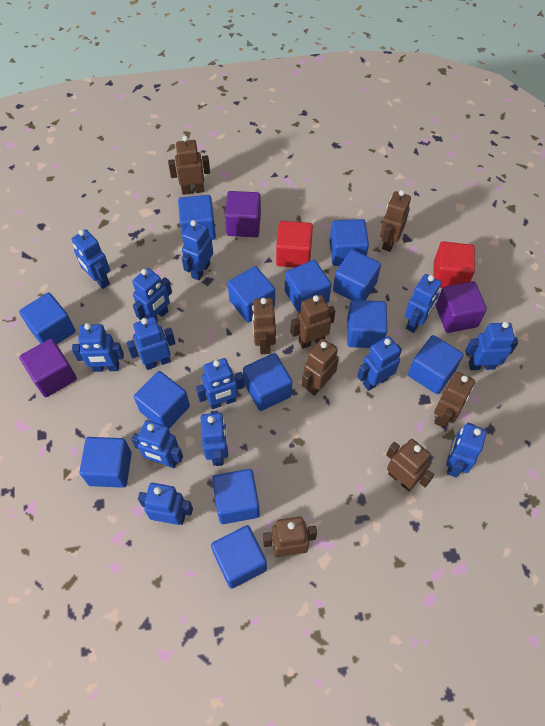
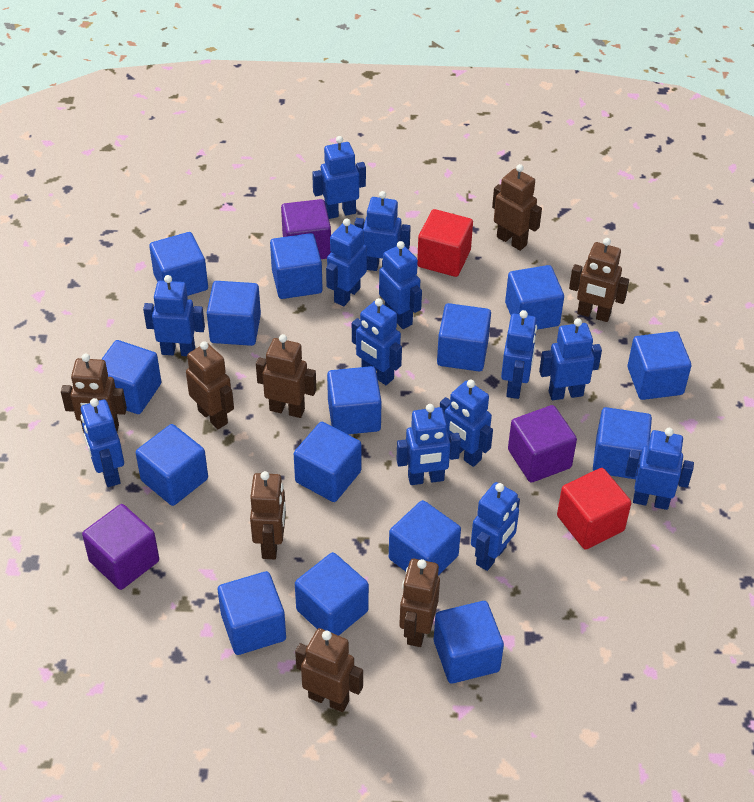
blue cube: 13 -> 15

